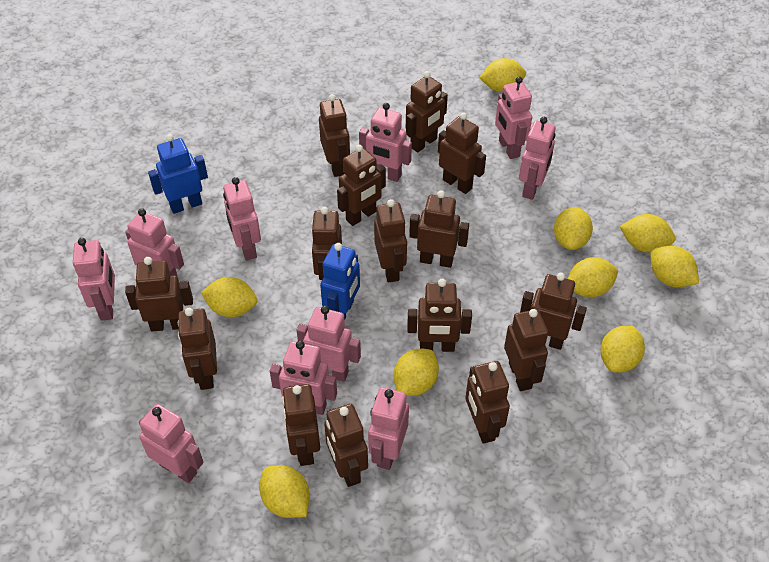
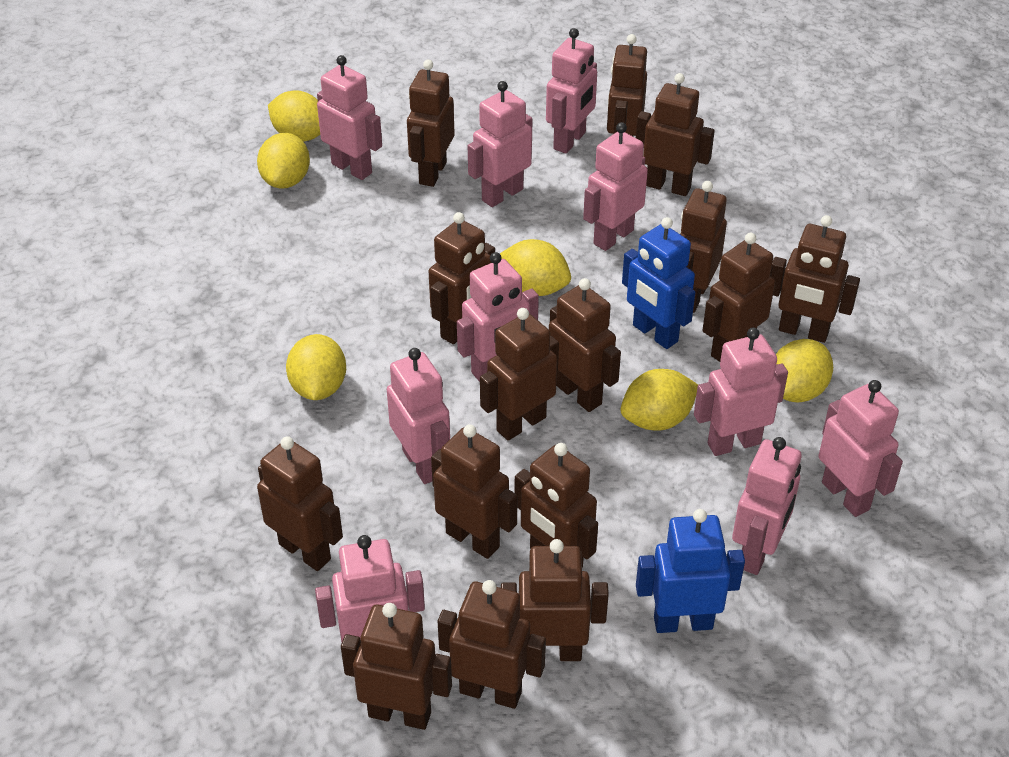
yellow lemon: 9 -> 6

